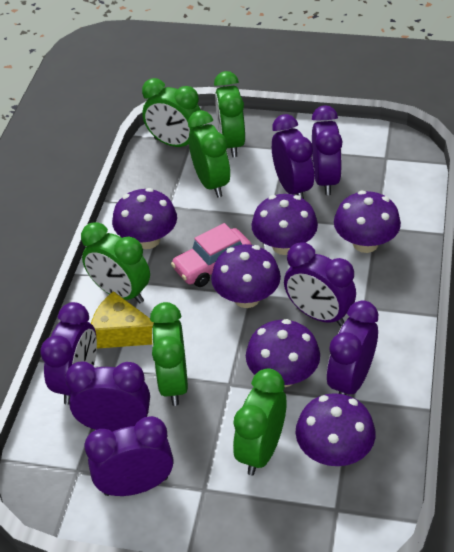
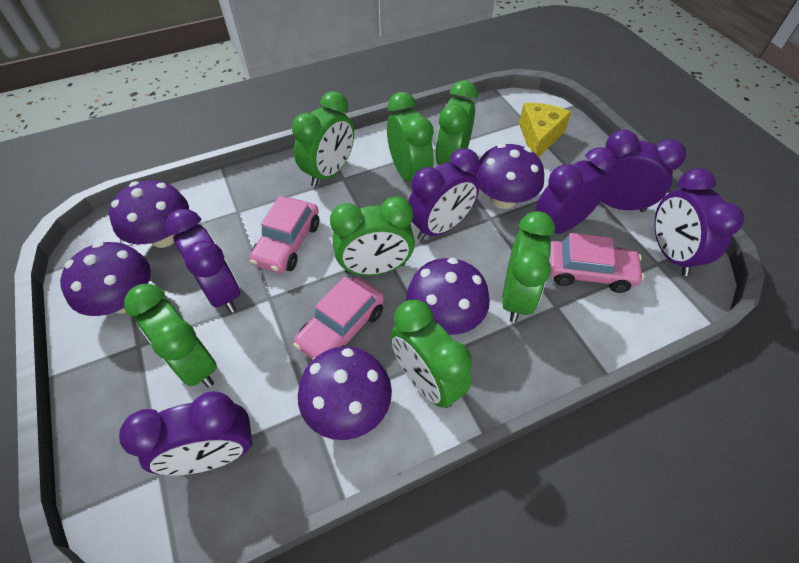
green clock: 6 -> 7
pink car: 1 -> 3
purple clock: 7 -> 6
purple mushroom: 6 -> 5

